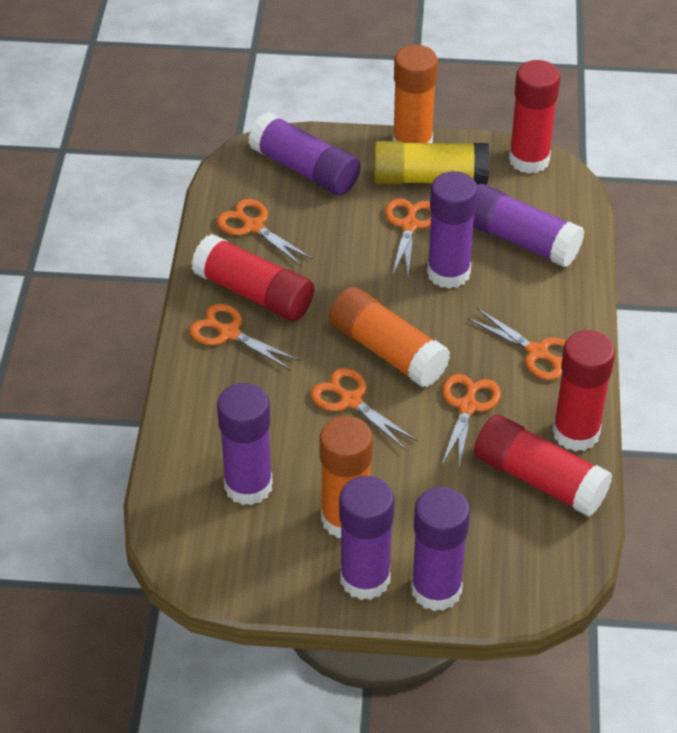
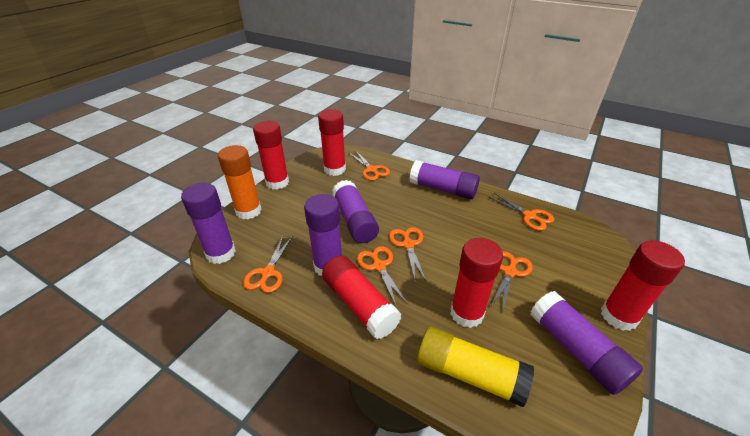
orange glue stick: 3 -> 1
purple glue stick: 6 -> 5
red glue stick: 4 -> 5

